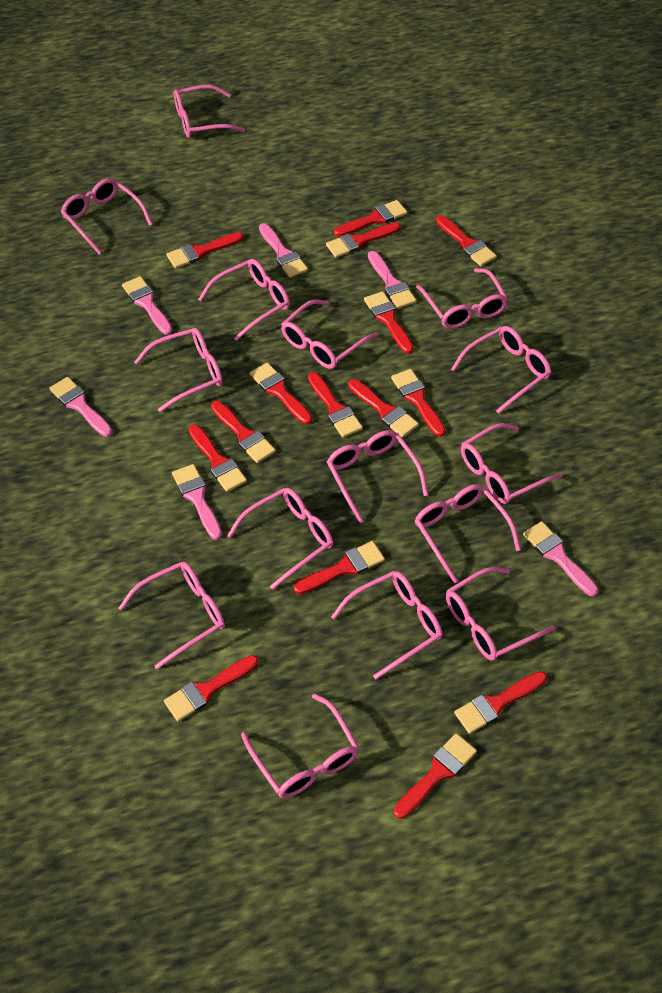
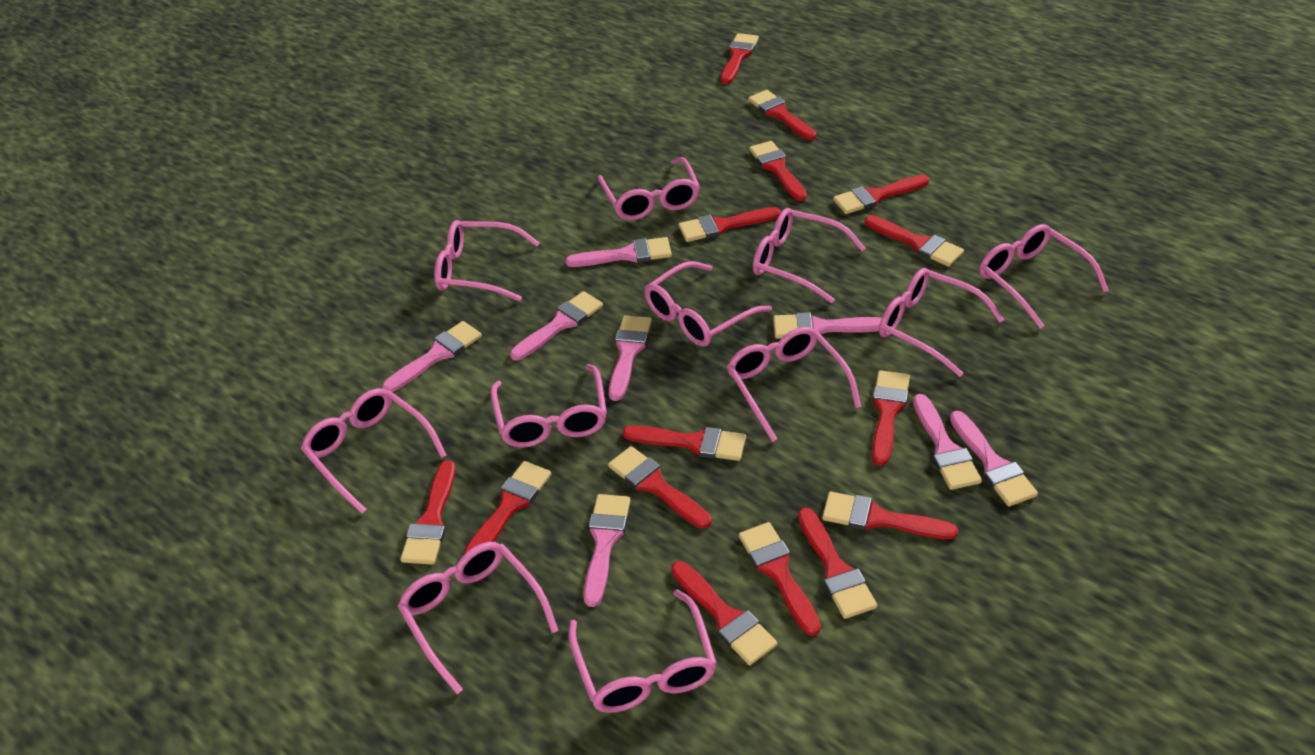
pink brush: 6 -> 8
pink glasses: 15 -> 11

